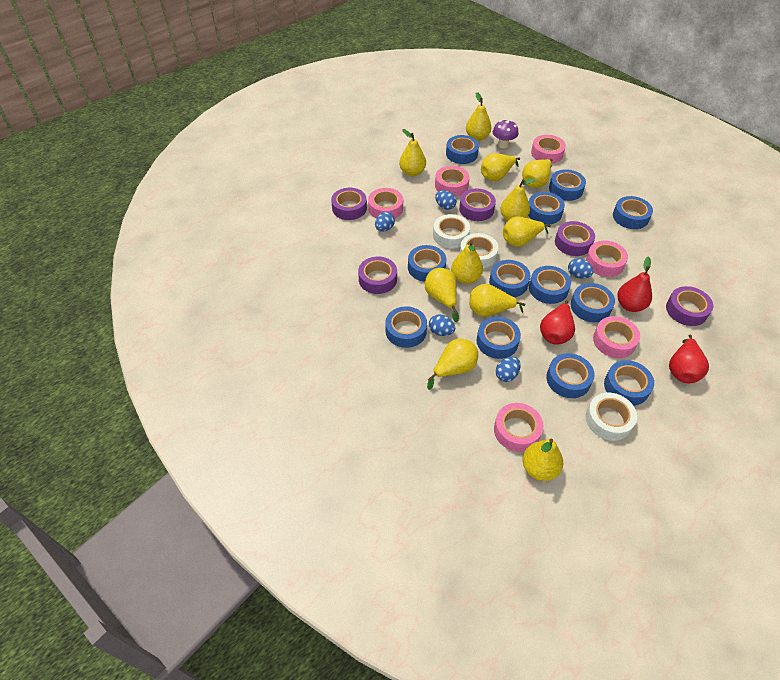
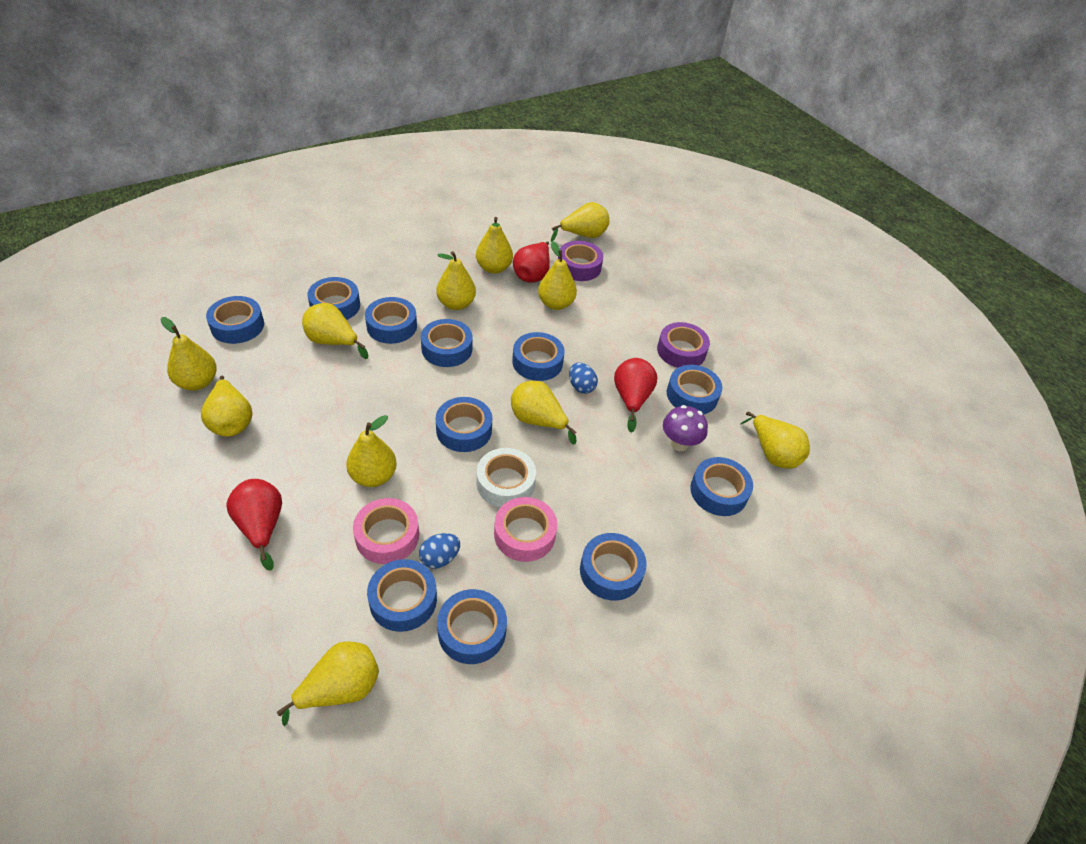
blue egg: 5 -> 2
blue tape: 12 -> 11
pink tape: 6 -> 2
purple tape: 5 -> 2
white tape: 3 -> 1

